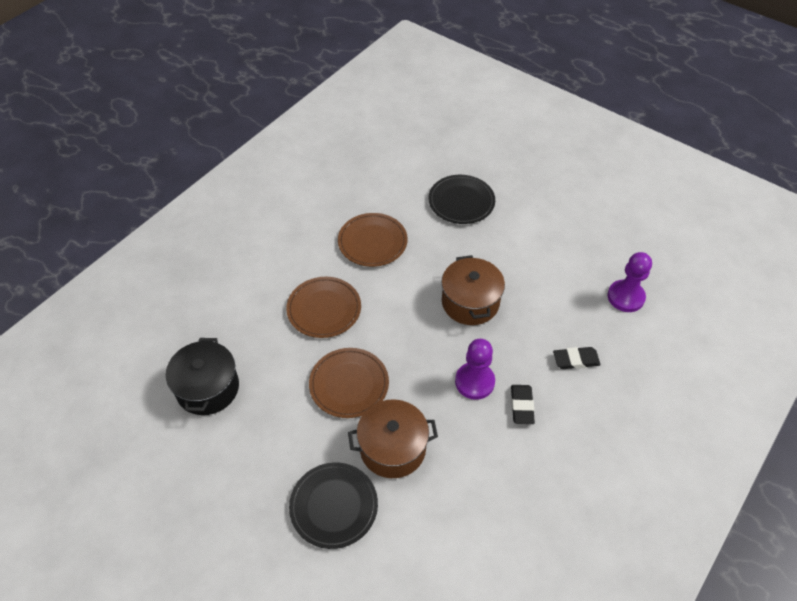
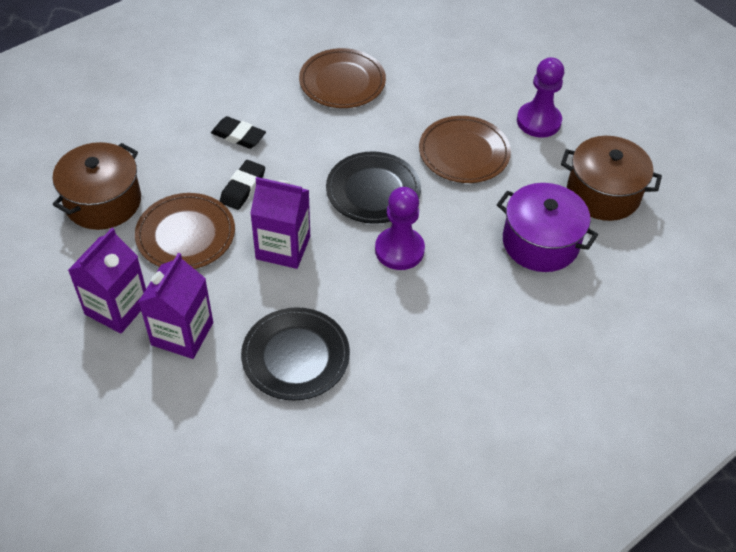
black pot: 1 -> 0
purple carton: 0 -> 3
purple pot: 0 -> 1

